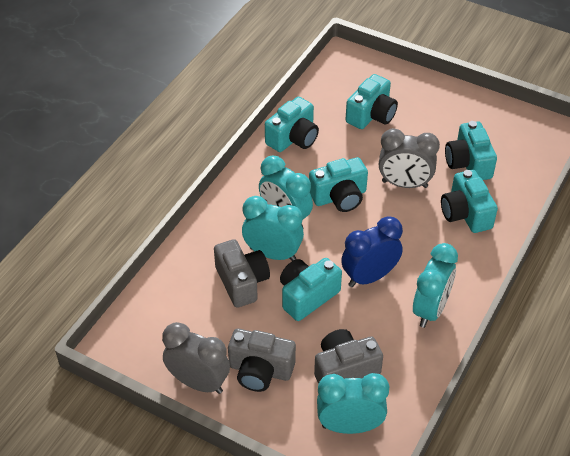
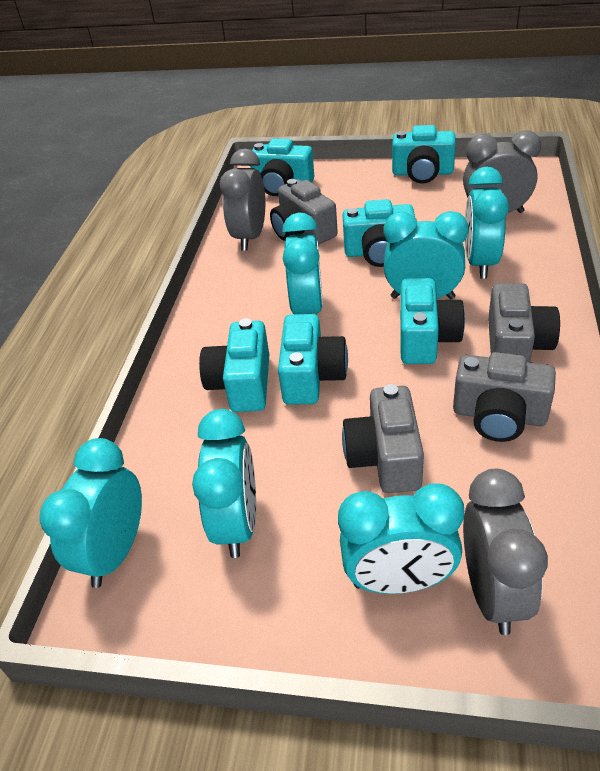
blue clock: 1 -> 0
grey camera: 3 -> 4
grey clock: 2 -> 3
turquoise clock: 4 -> 6

